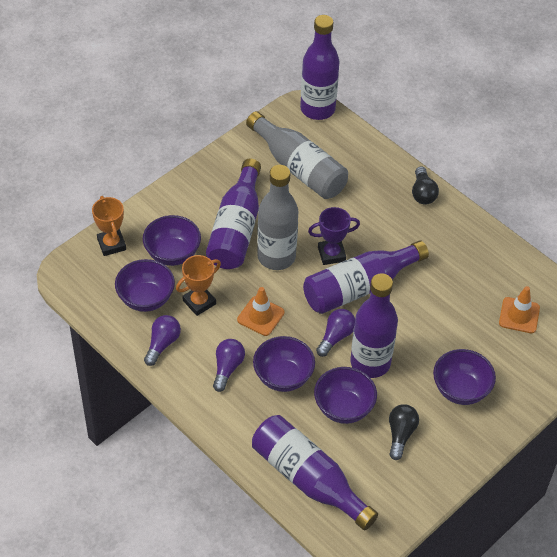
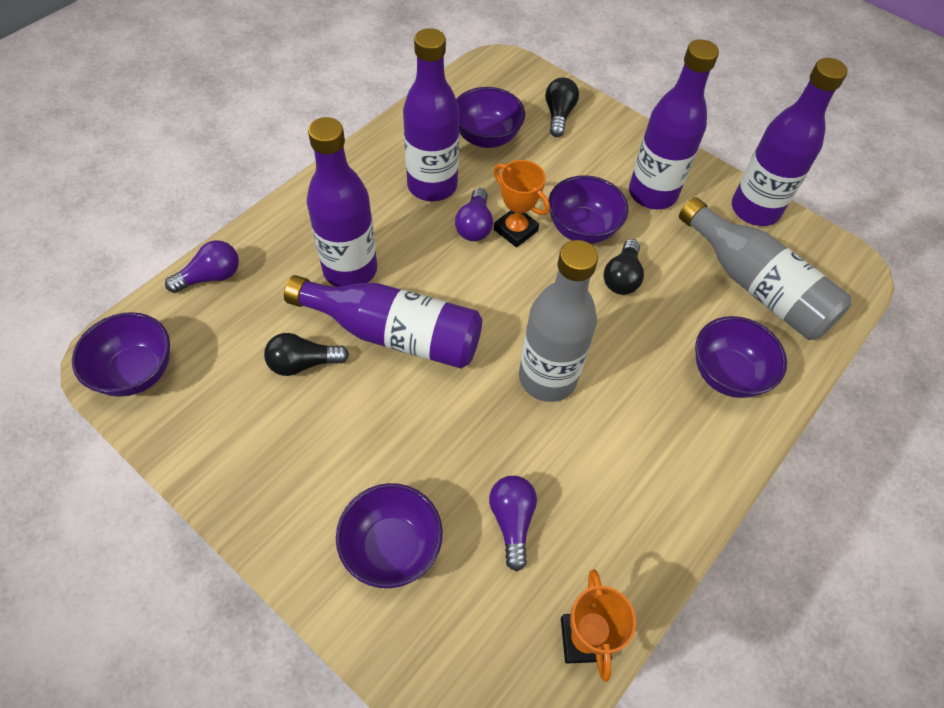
black light bulb: 2 -> 3
orange traffic cone: 2 -> 0
purple trophy: 1 -> 0

